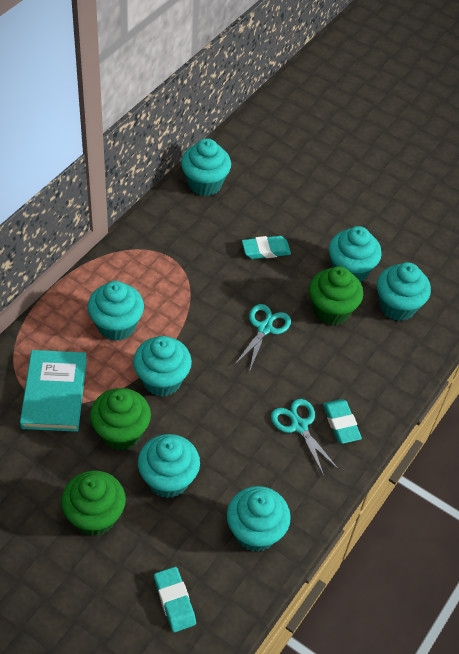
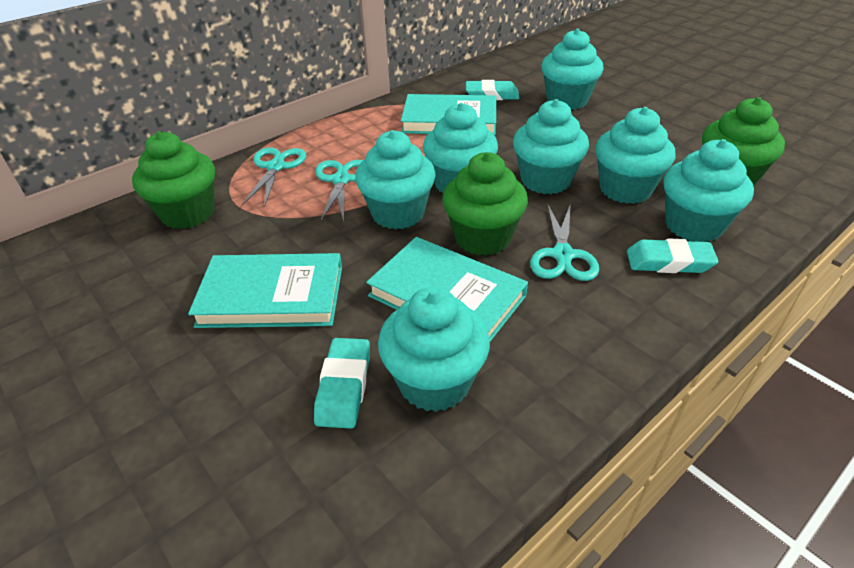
turquoise book: 1 -> 3
turquoise scissors: 2 -> 3

